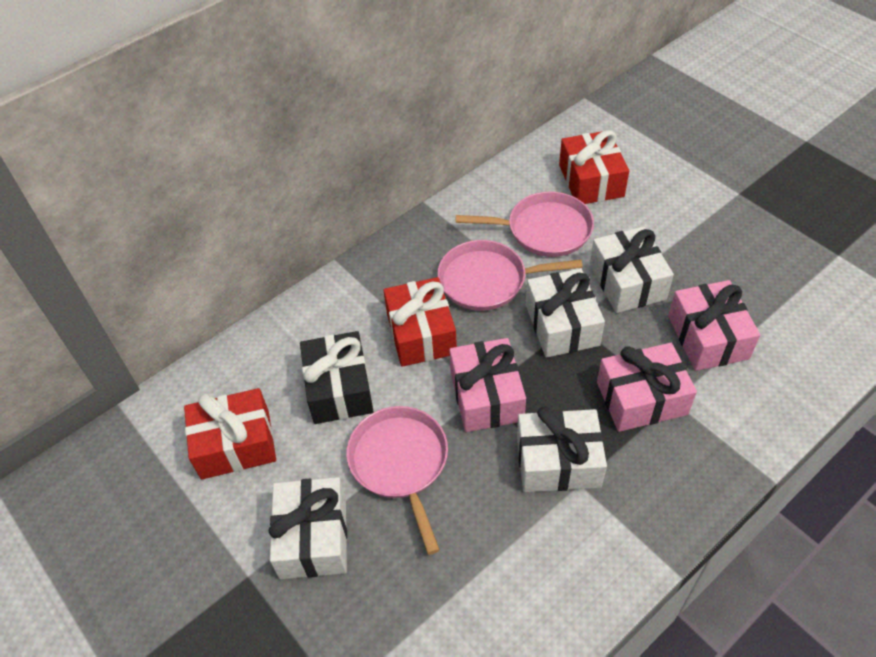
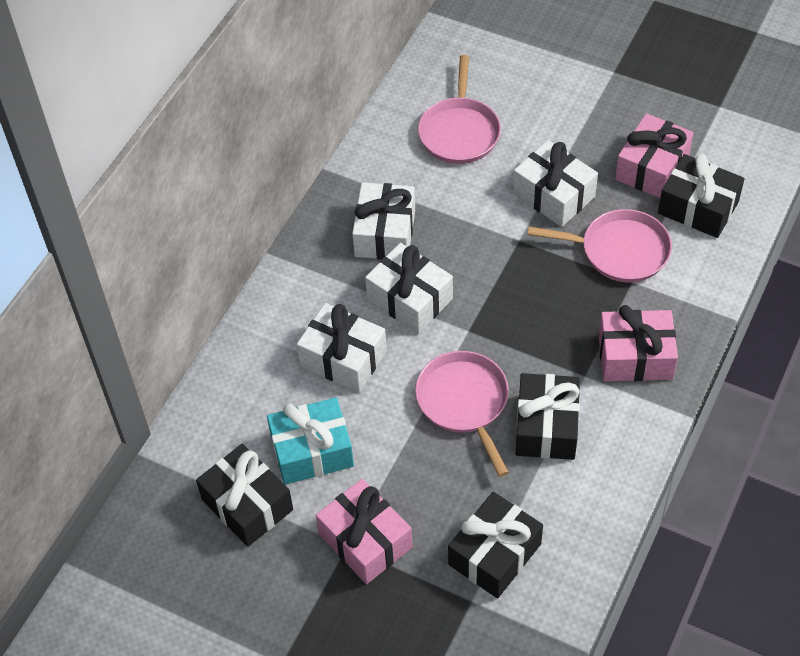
black gift: 1 -> 4
red gift: 3 -> 0
turquoise gift: 0 -> 1

